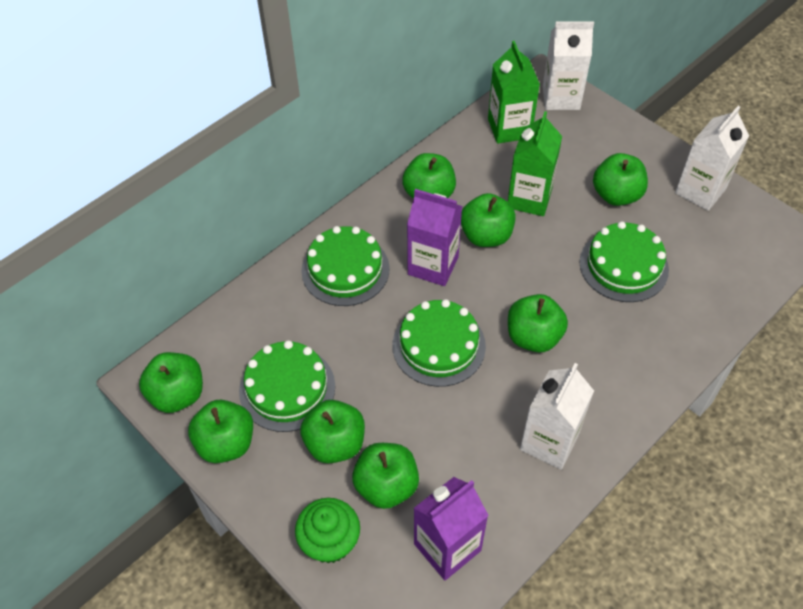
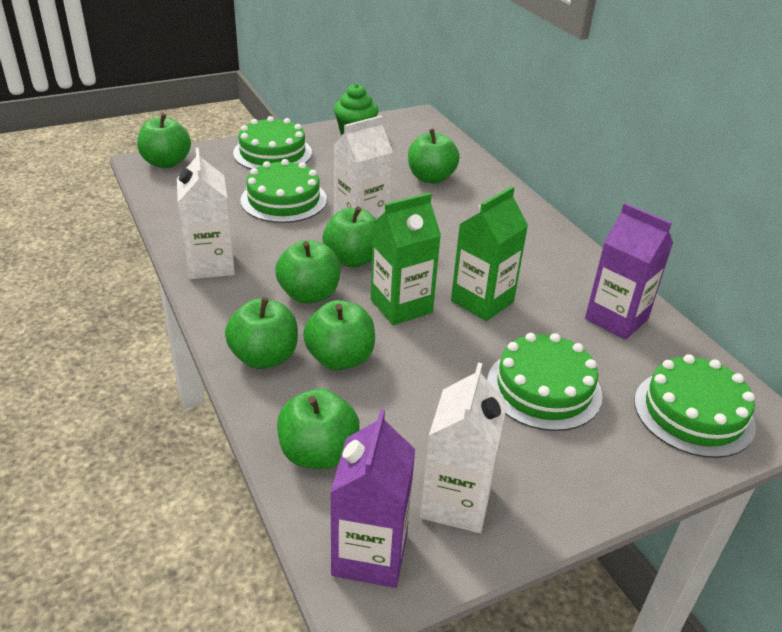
green apple: 8 -> 7

